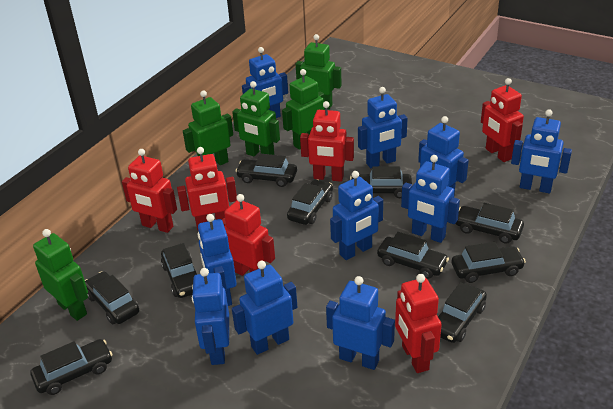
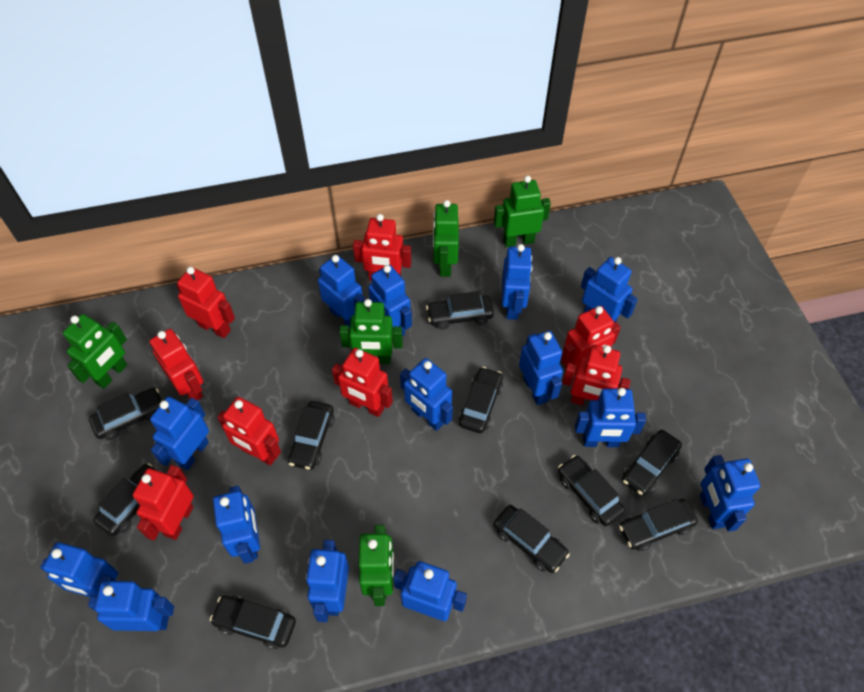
blue robot: 10 -> 14
red robot: 6 -> 8

